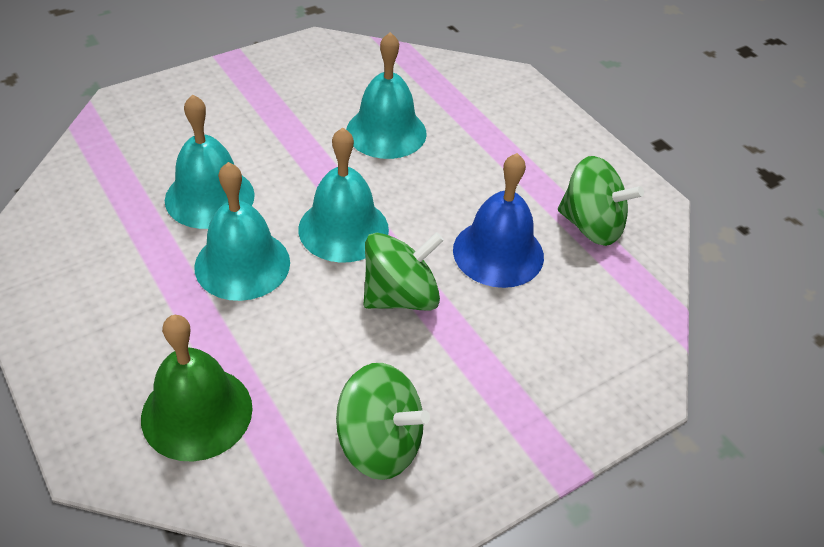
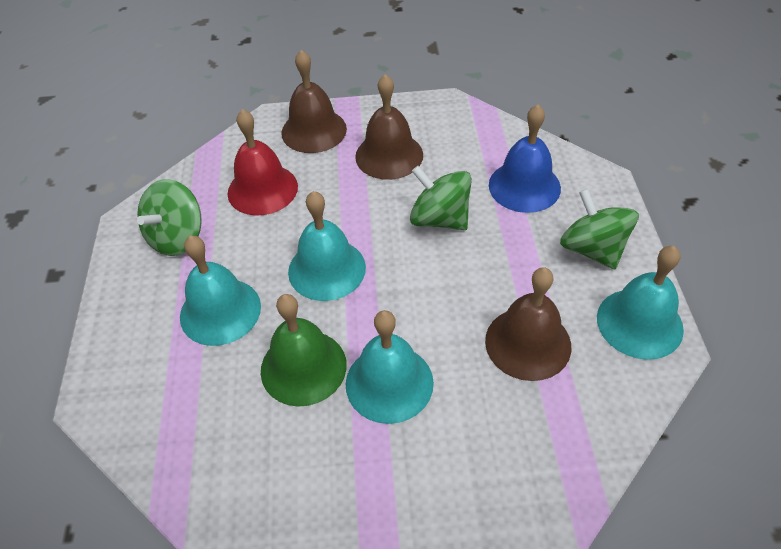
brown bell: 0 -> 3
red bell: 0 -> 1

